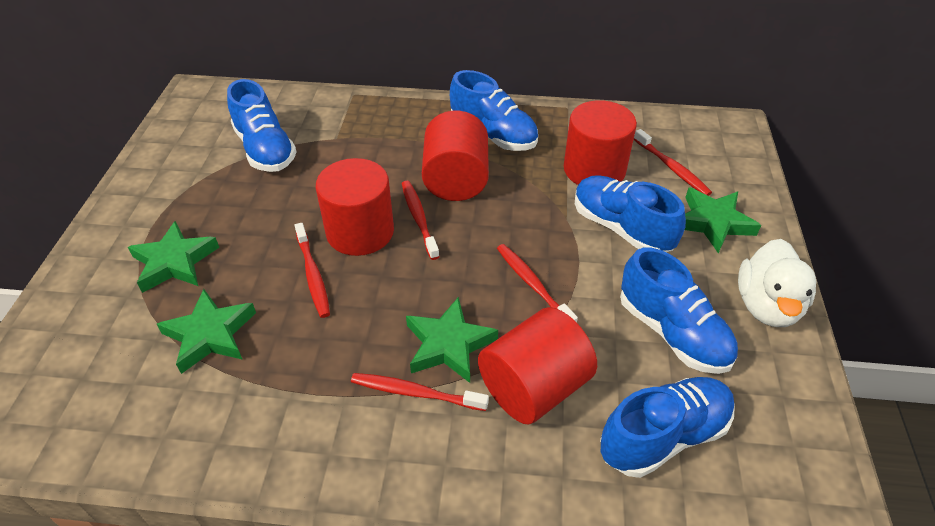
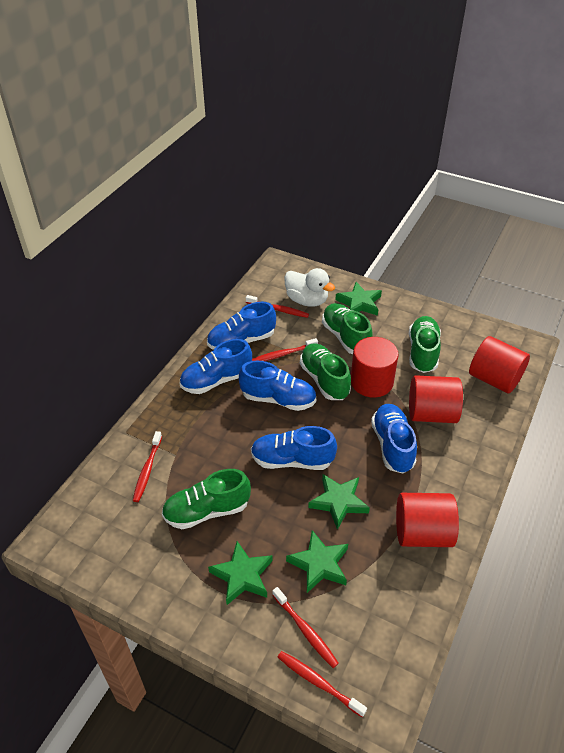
green shoe: 0 -> 4

